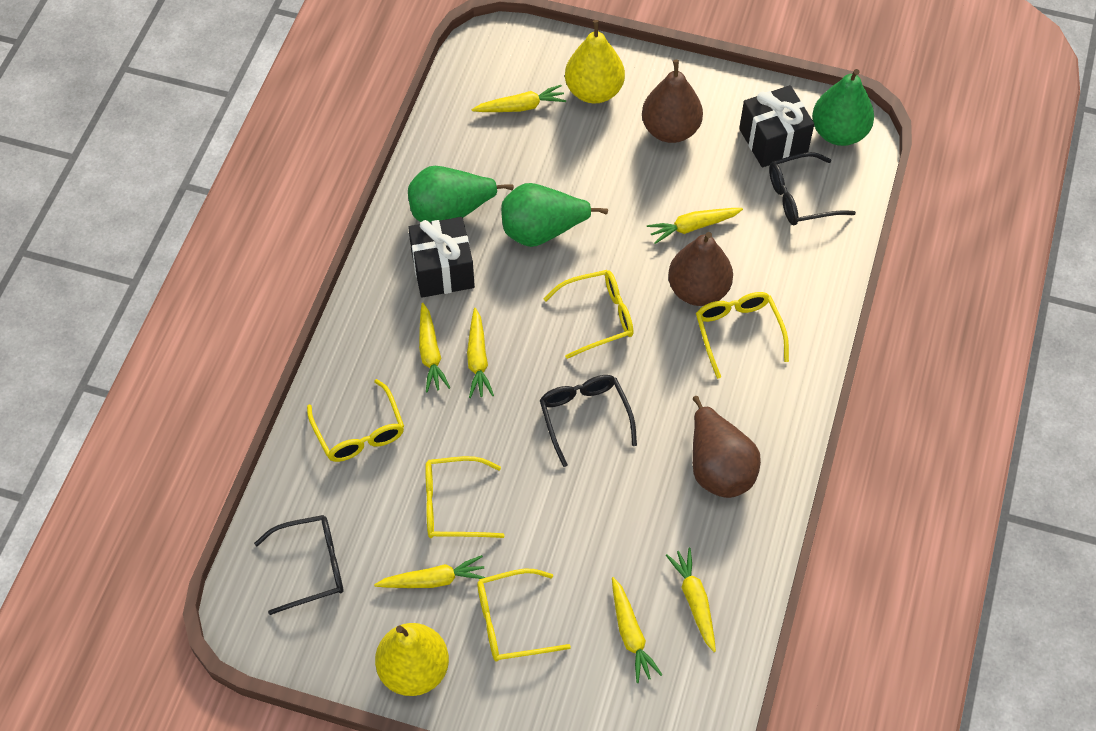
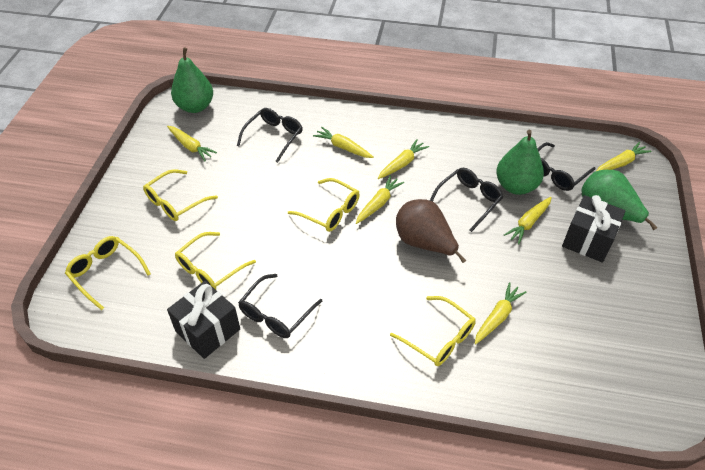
black glasses: 3 -> 4
brown pear: 3 -> 1
yellow pear: 2 -> 0

